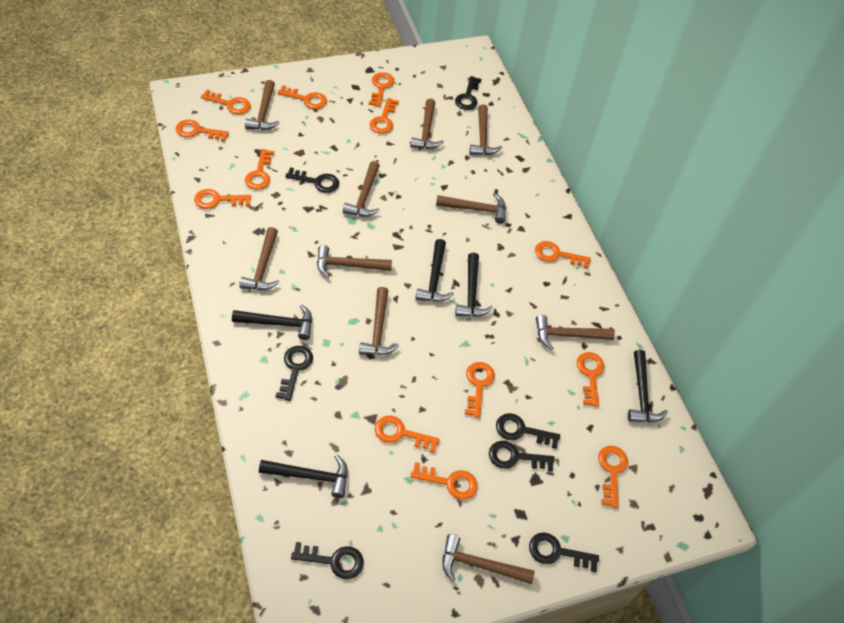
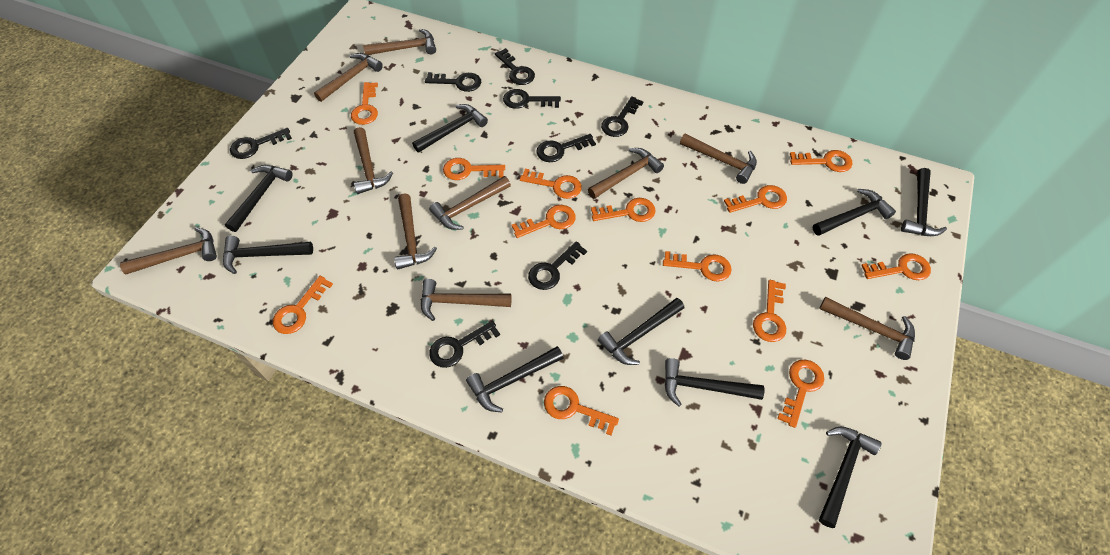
black hammer: 5 -> 9
black key: 7 -> 8

